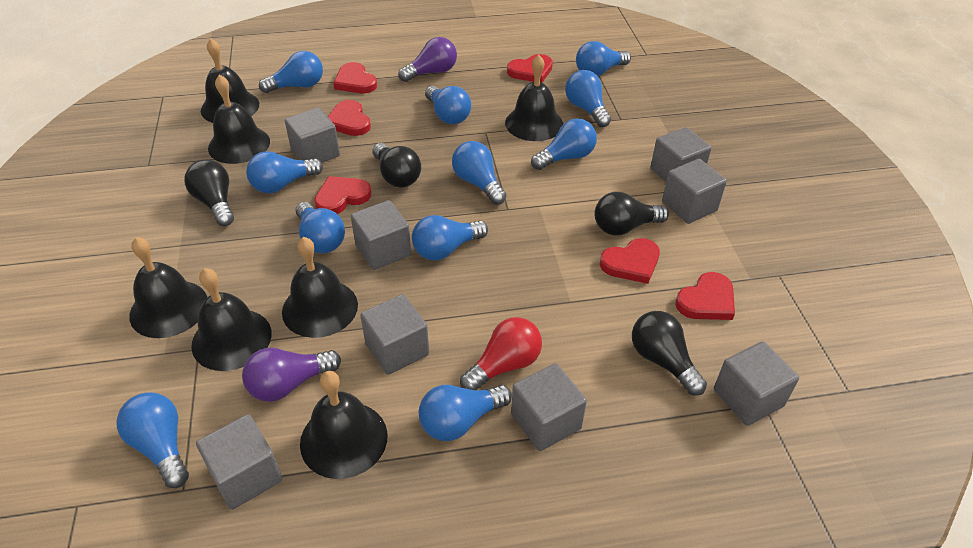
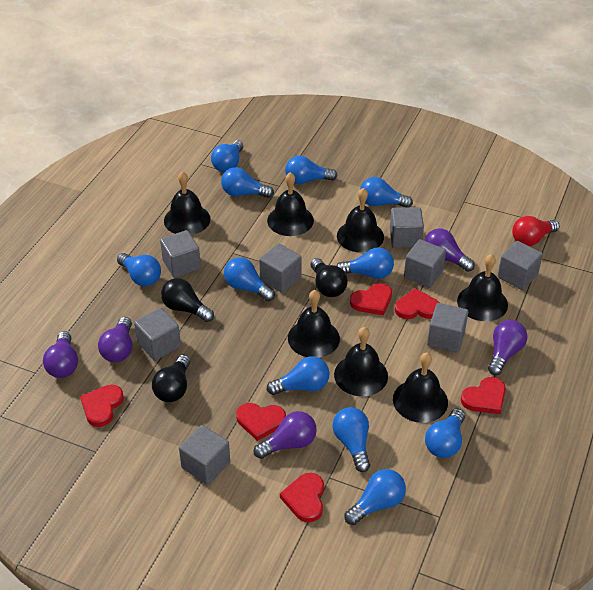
black light bulb: 4 -> 3
purple light bulb: 2 -> 5

